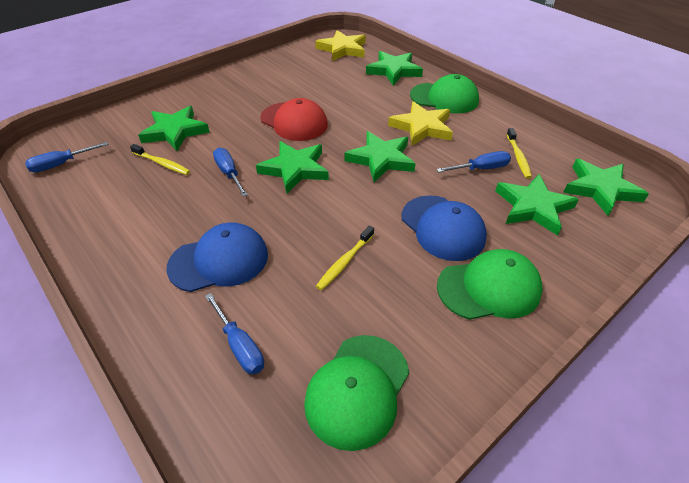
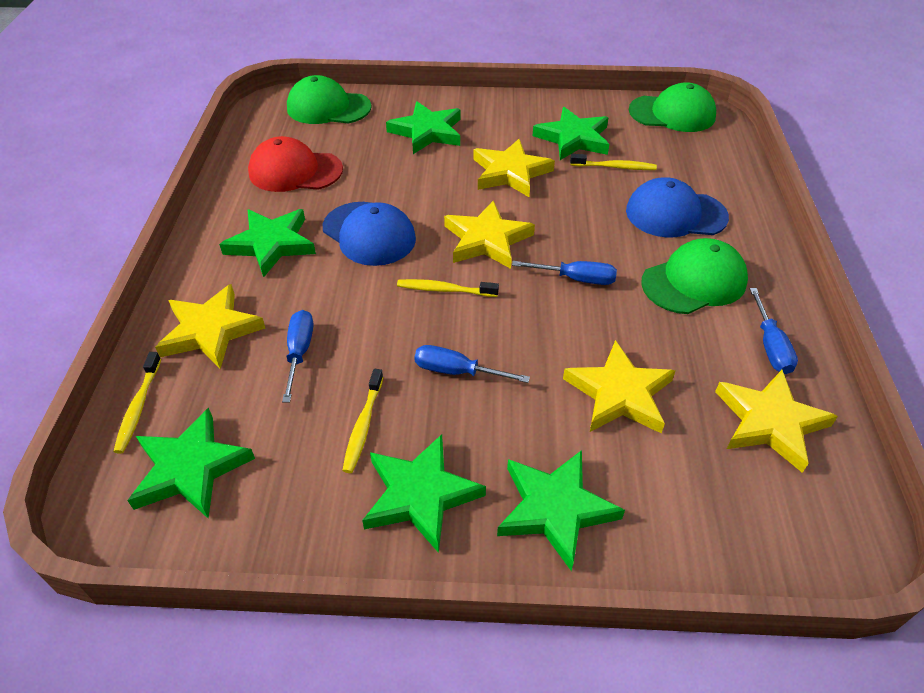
yellow star: 2 -> 5
yellow toothbrush: 3 -> 4

